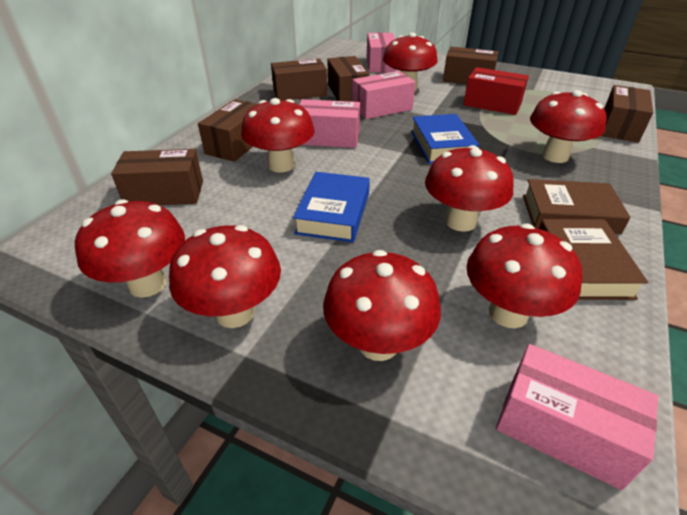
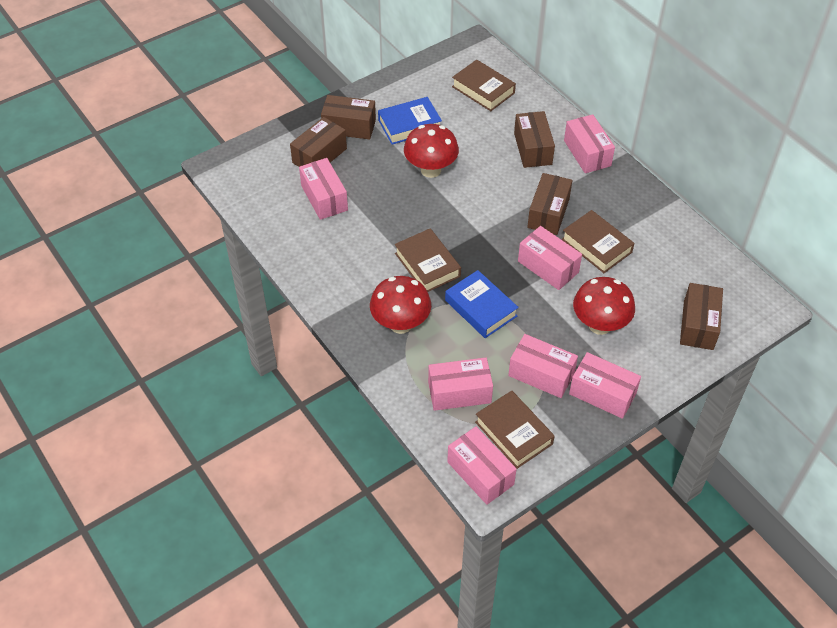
brown book: 2 -> 4
brown box: 6 -> 5
pink box: 4 -> 7
red box: 1 -> 0
red mushroom: 8 -> 3

